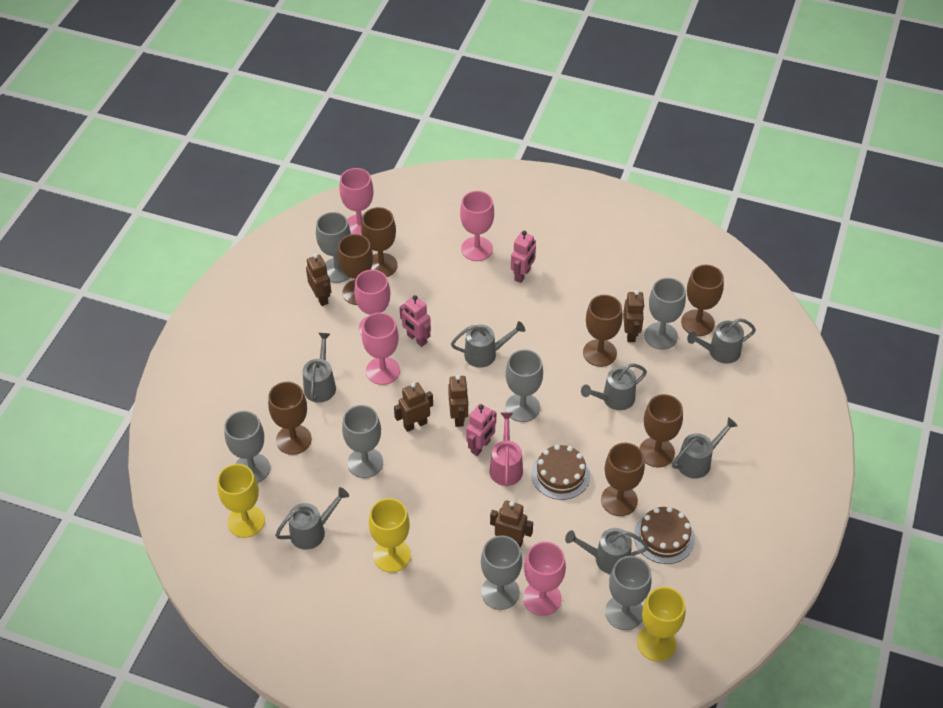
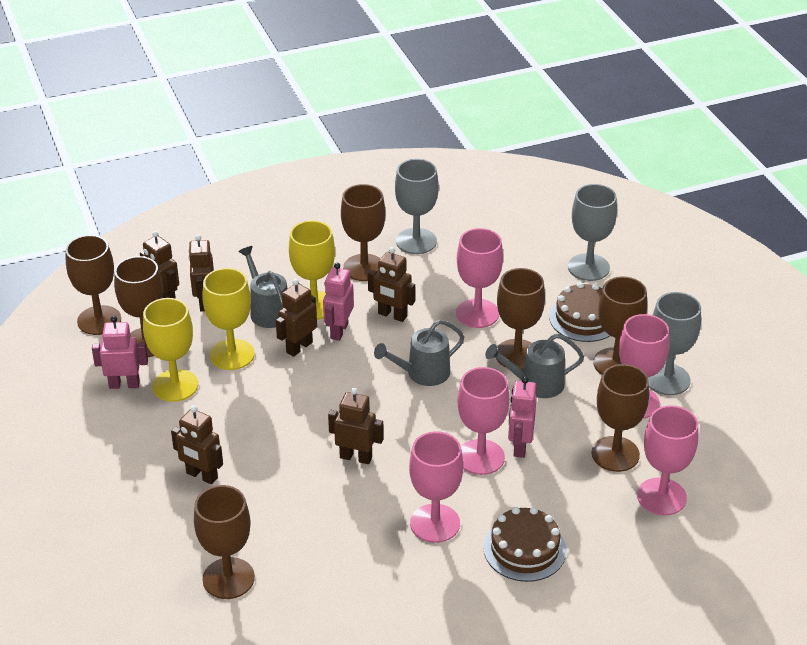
brown robot: 5 -> 6
grey goblet: 7 -> 3
grey watering can: 7 -> 3
pink watering can: 1 -> 0

